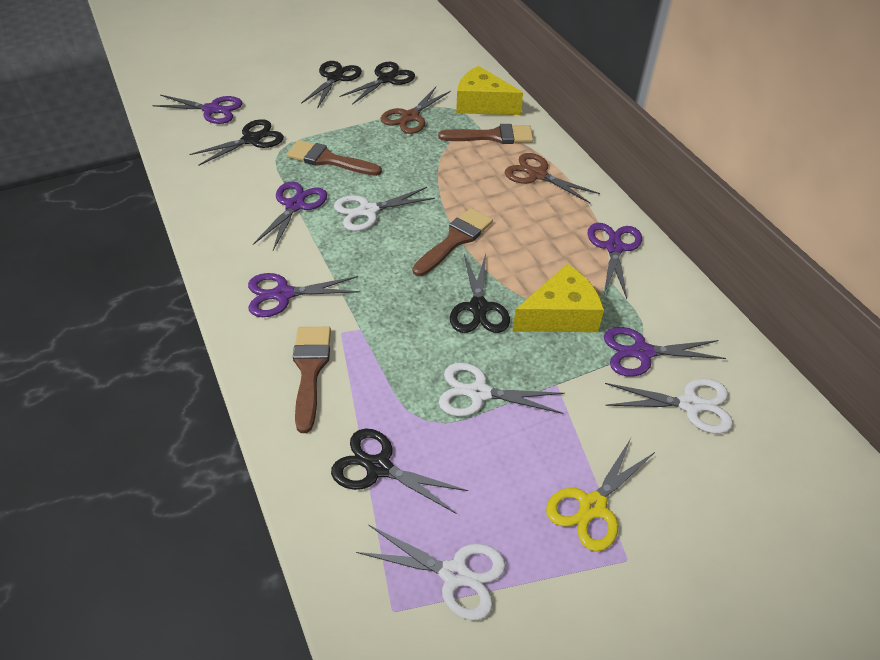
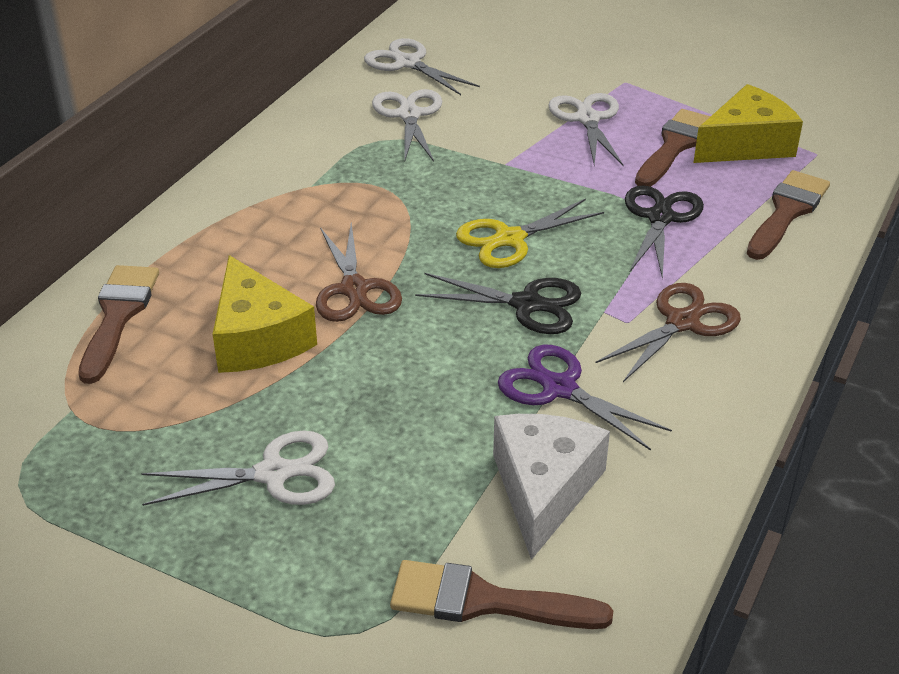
black scissors: 5 -> 2
purple scissors: 5 -> 1
white cheese: 0 -> 1

